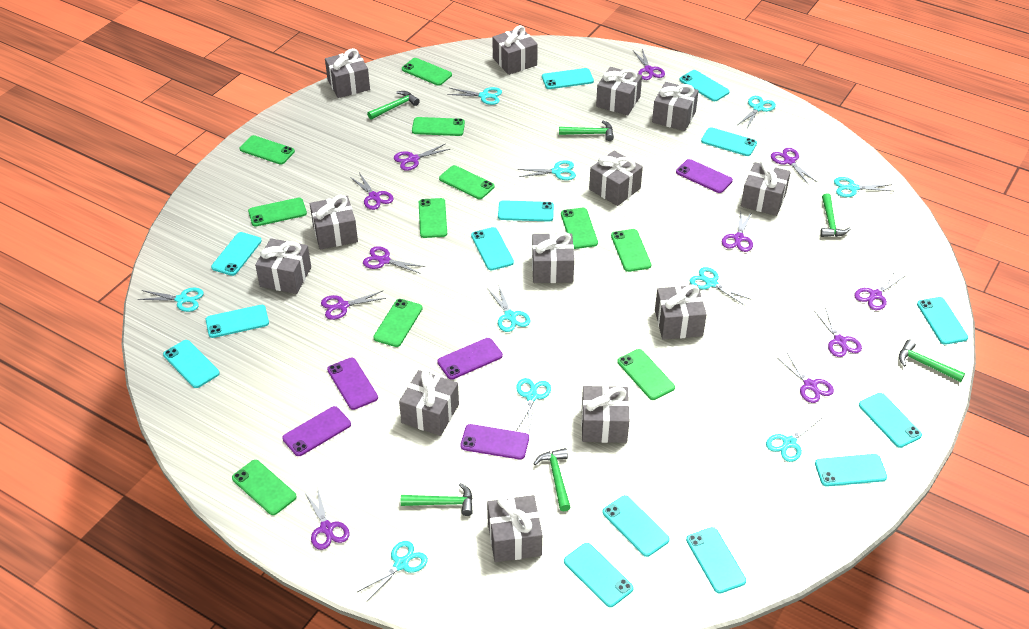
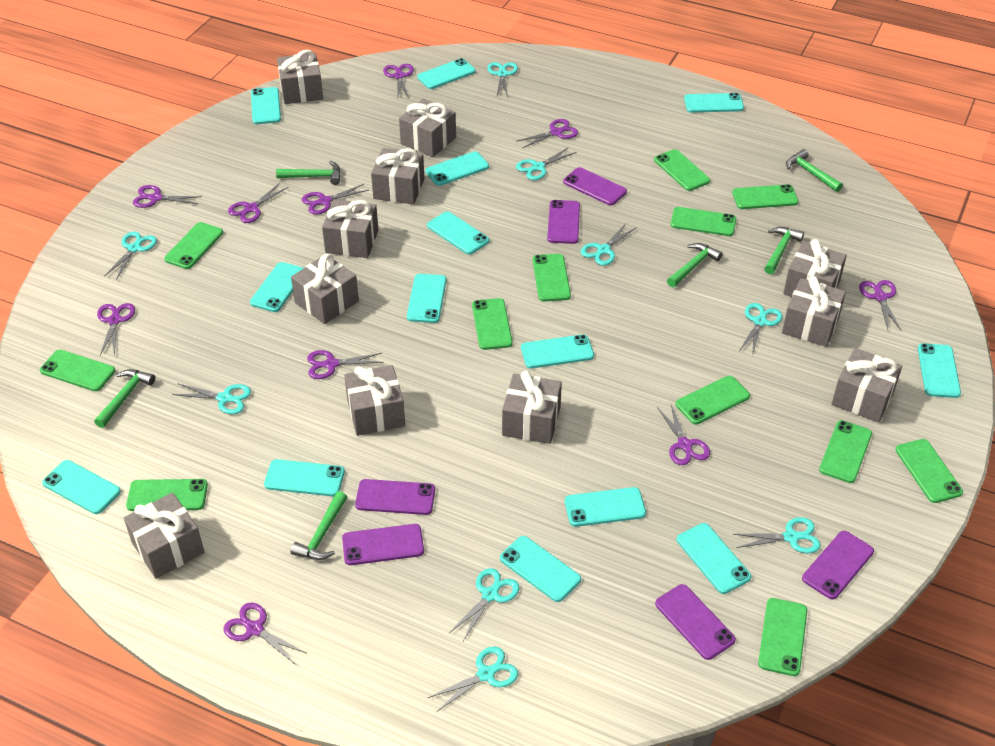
green phone: 11 -> 12
grey gift: 13 -> 11
purple phone: 5 -> 6
purple scissors: 11 -> 10
turquoise scissors: 10 -> 9

